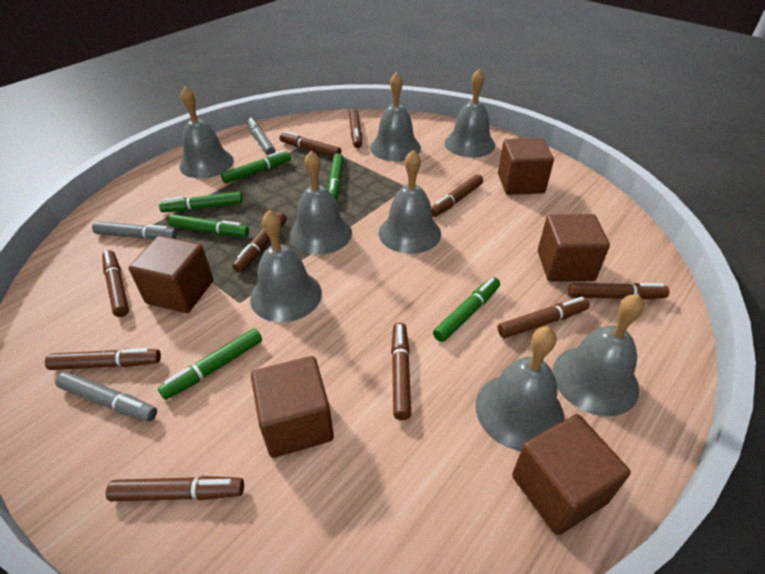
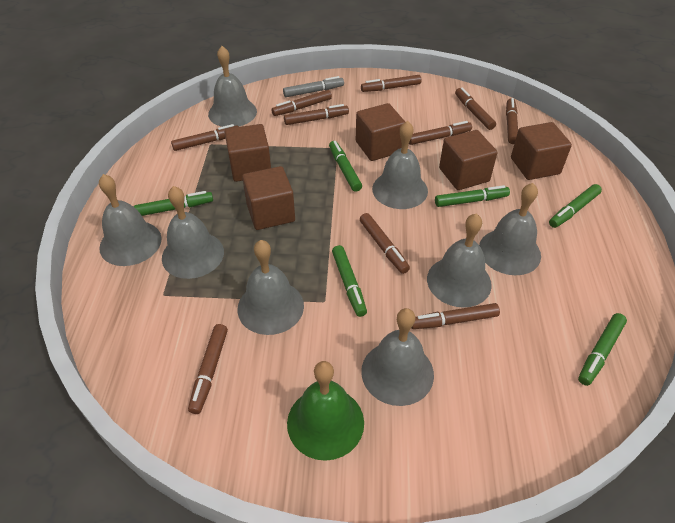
green bell: 0 -> 1
grey marker: 3 -> 1

